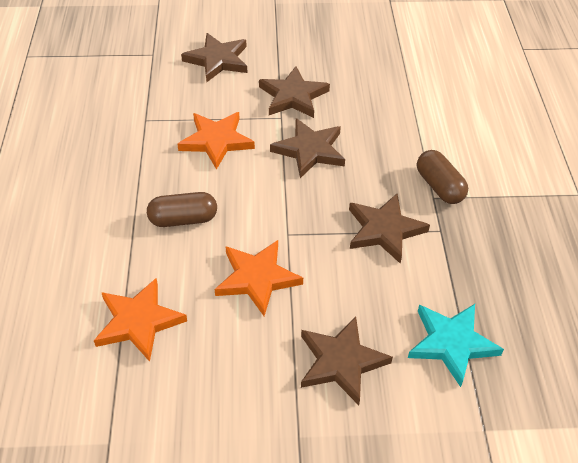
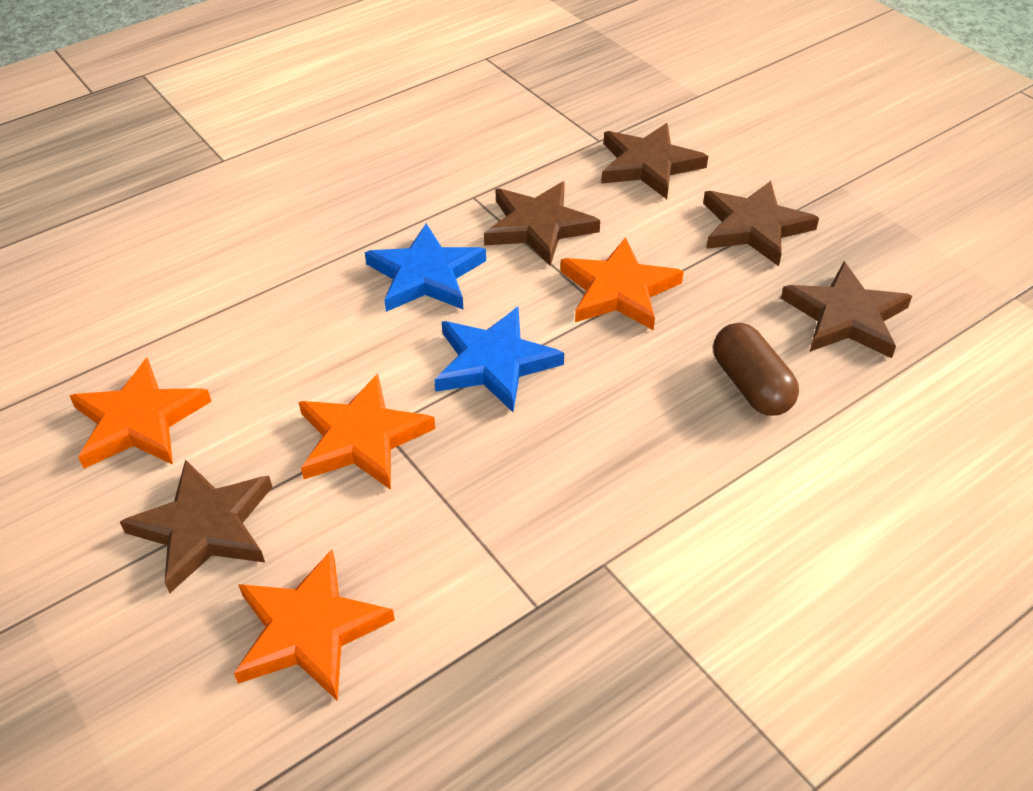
blue star: 0 -> 2
brown capsule: 2 -> 1
orange star: 3 -> 4
turquoise star: 1 -> 0

